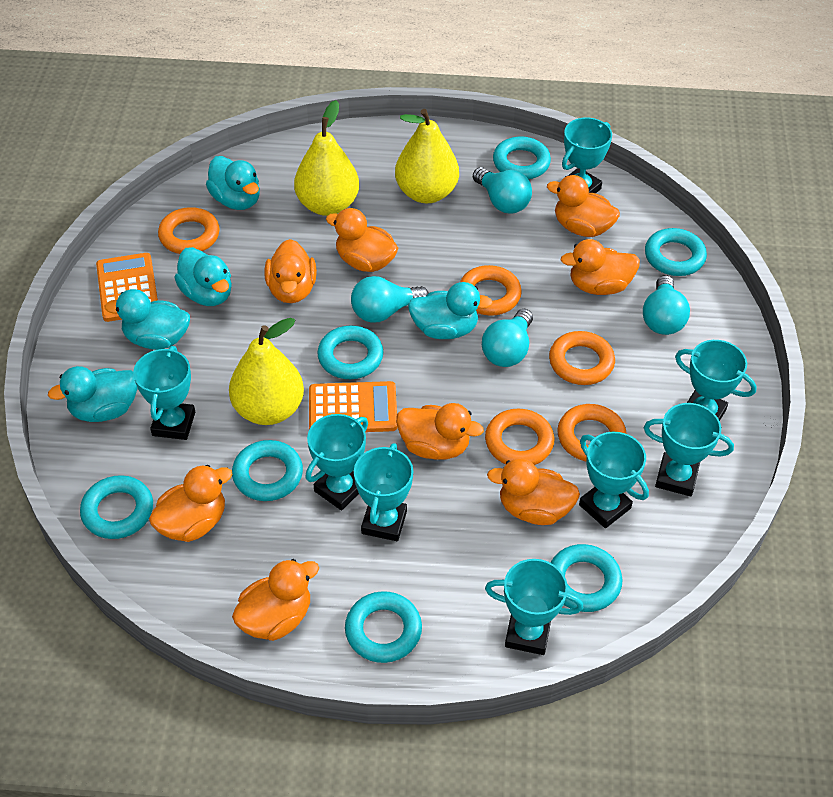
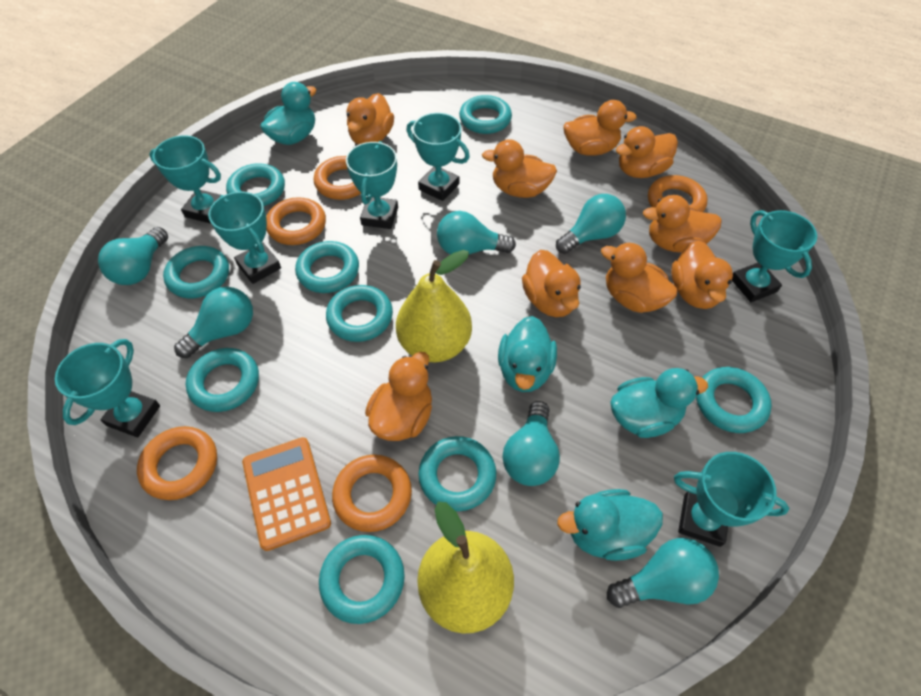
orange calculator: 2 -> 1
orange duck: 8 -> 9
turquoise duck: 5 -> 4
turquoise light bulb: 4 -> 6
turquoise ring: 7 -> 9
turquoise trophy: 8 -> 7
yellow pear: 3 -> 2

